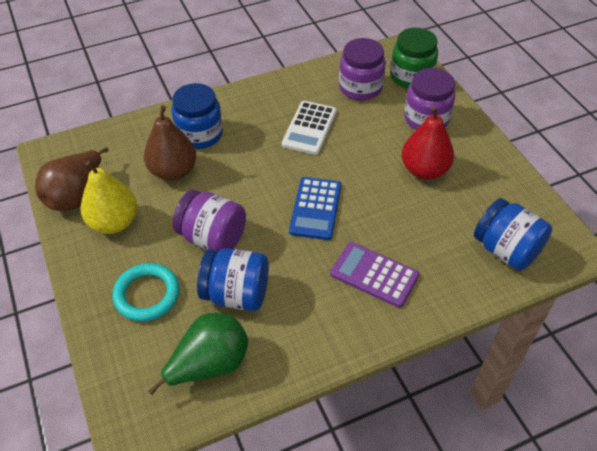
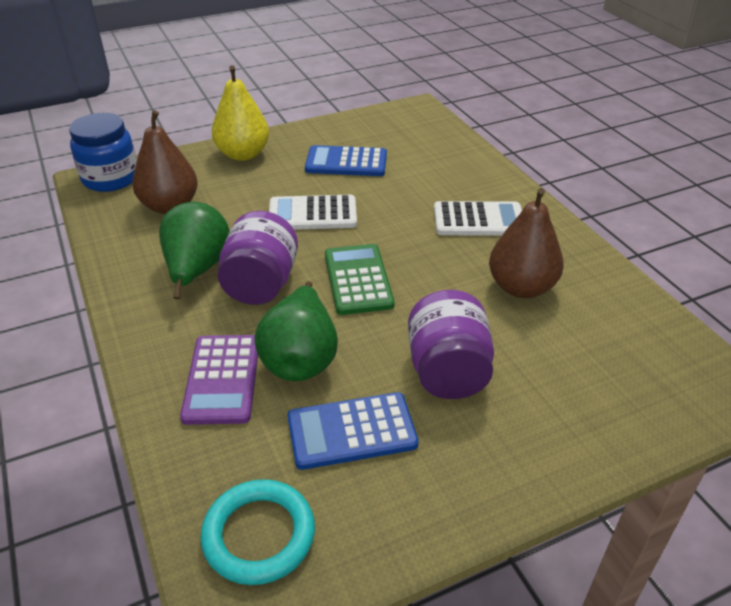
blue calculator: 1 -> 2
blue jar: 3 -> 1
green calculator: 0 -> 1
green jar: 1 -> 0
green pear: 1 -> 2
purple jar: 3 -> 2
red pear: 1 -> 0
white calculator: 1 -> 2

